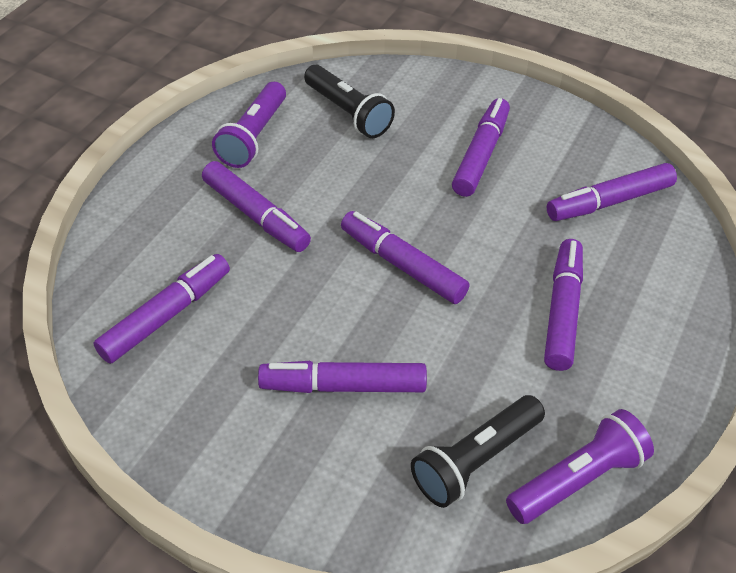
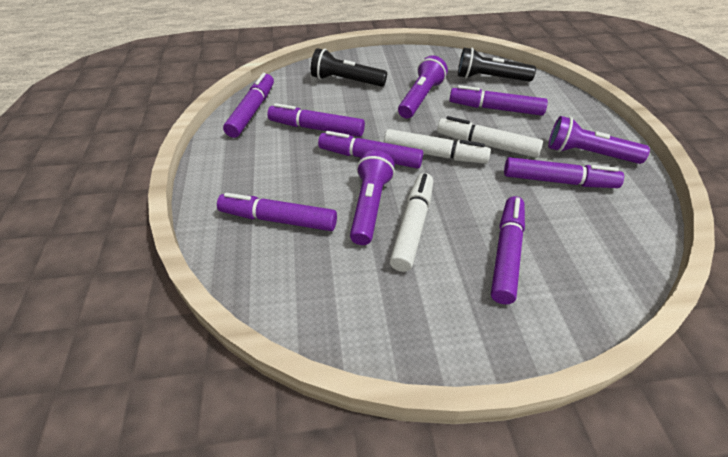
purple flashlight: 2 -> 3
white marker: 0 -> 3

